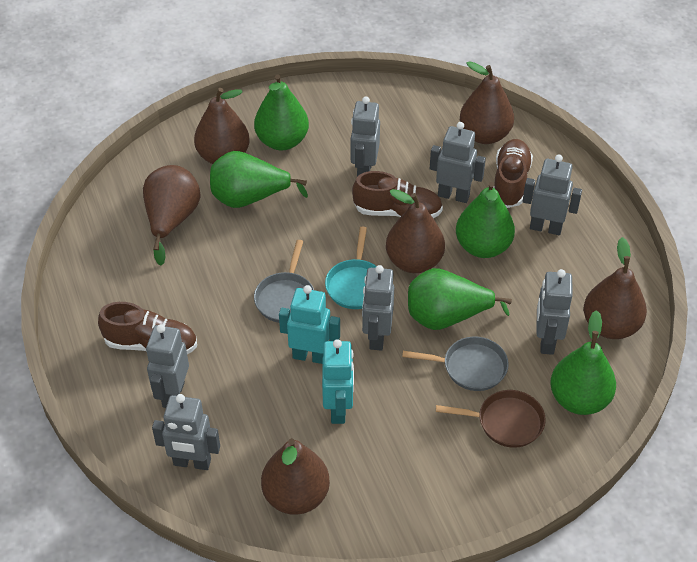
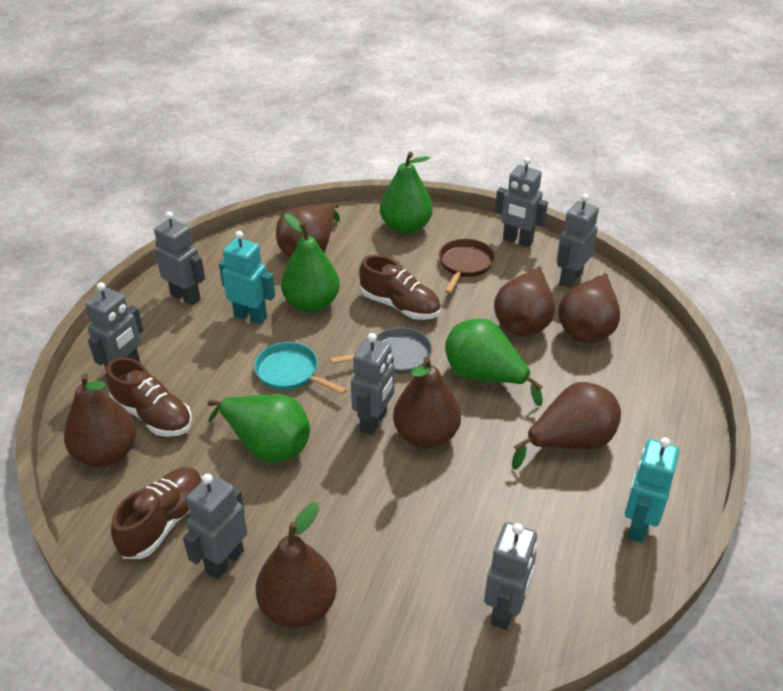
brown pear: 6 -> 7
green pear: 5 -> 4
grey pan: 2 -> 1

